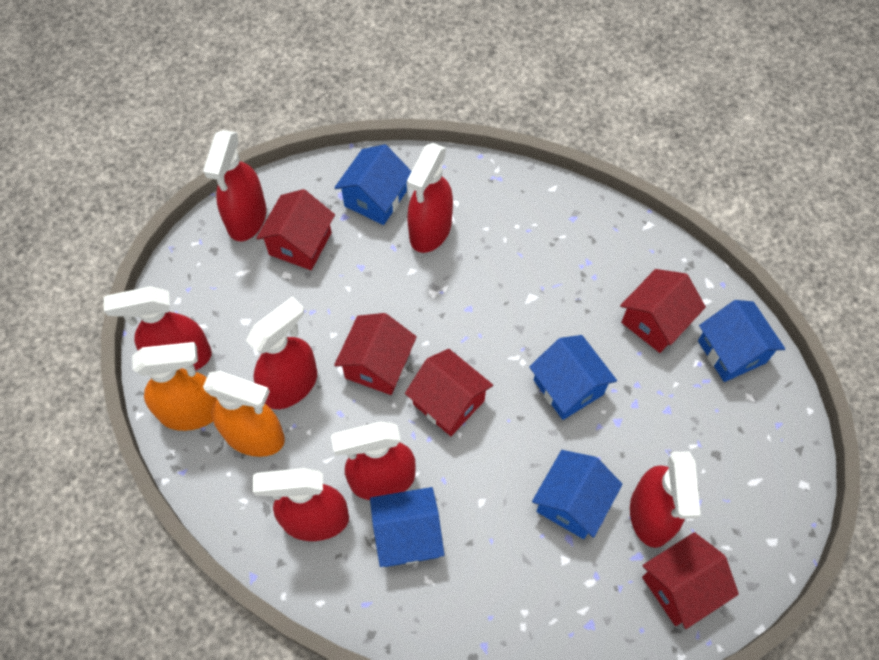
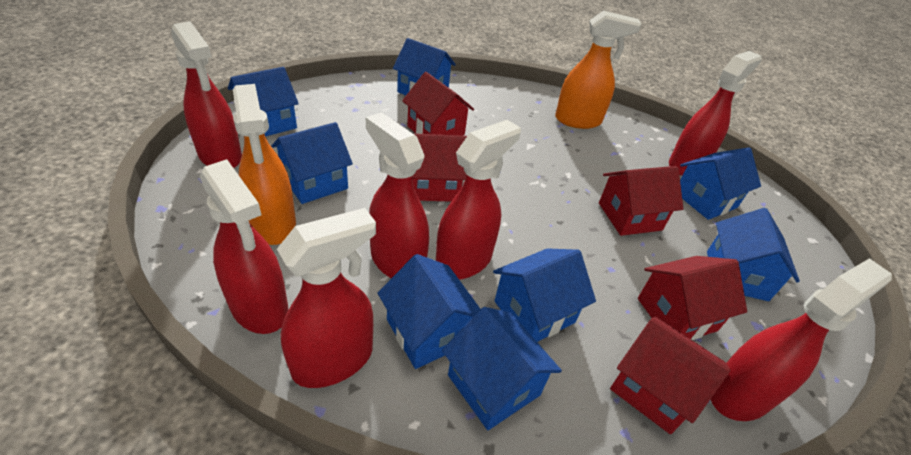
blue house: 5 -> 8

